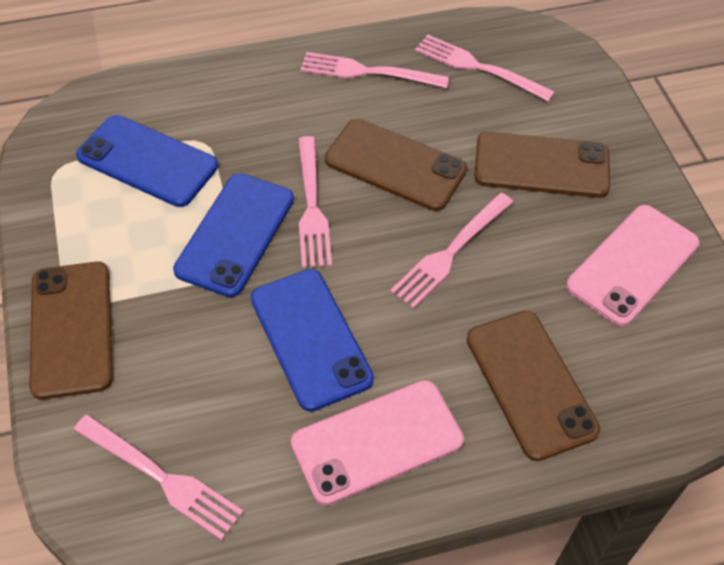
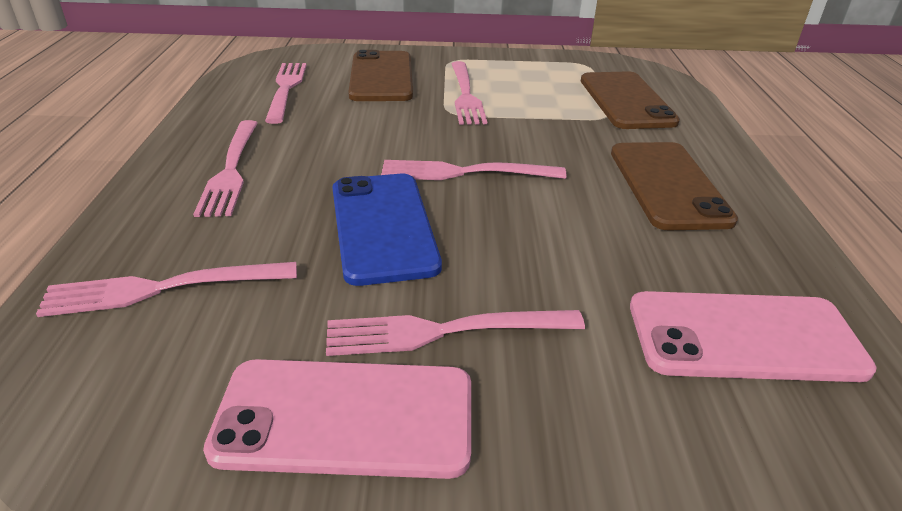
blue phone: 3 -> 1
brown phone: 4 -> 3
pink fork: 5 -> 6

